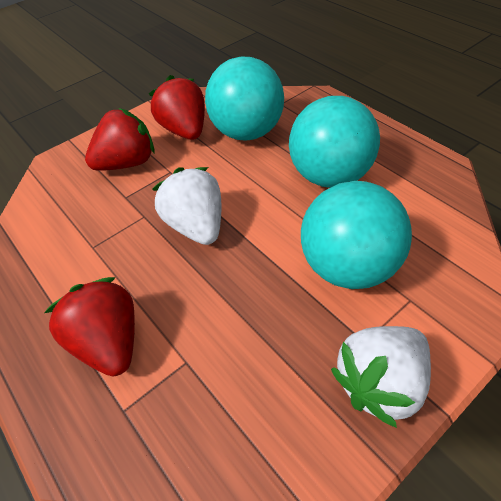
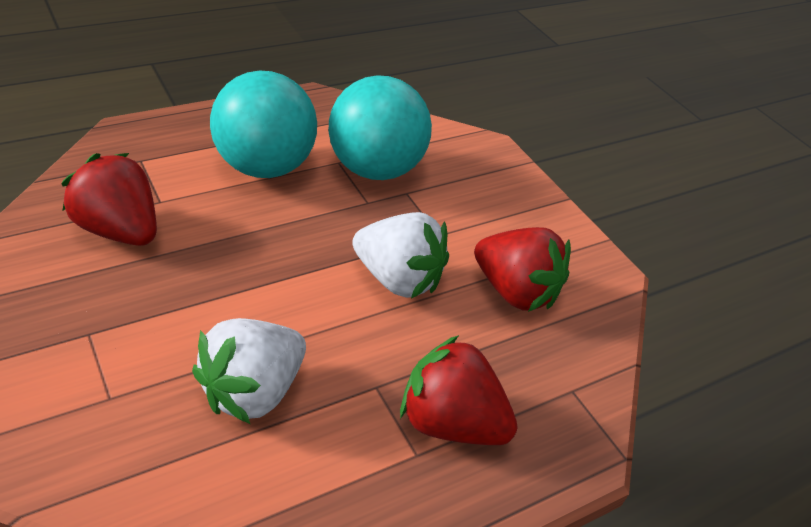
turquoise ball: 3 -> 2

